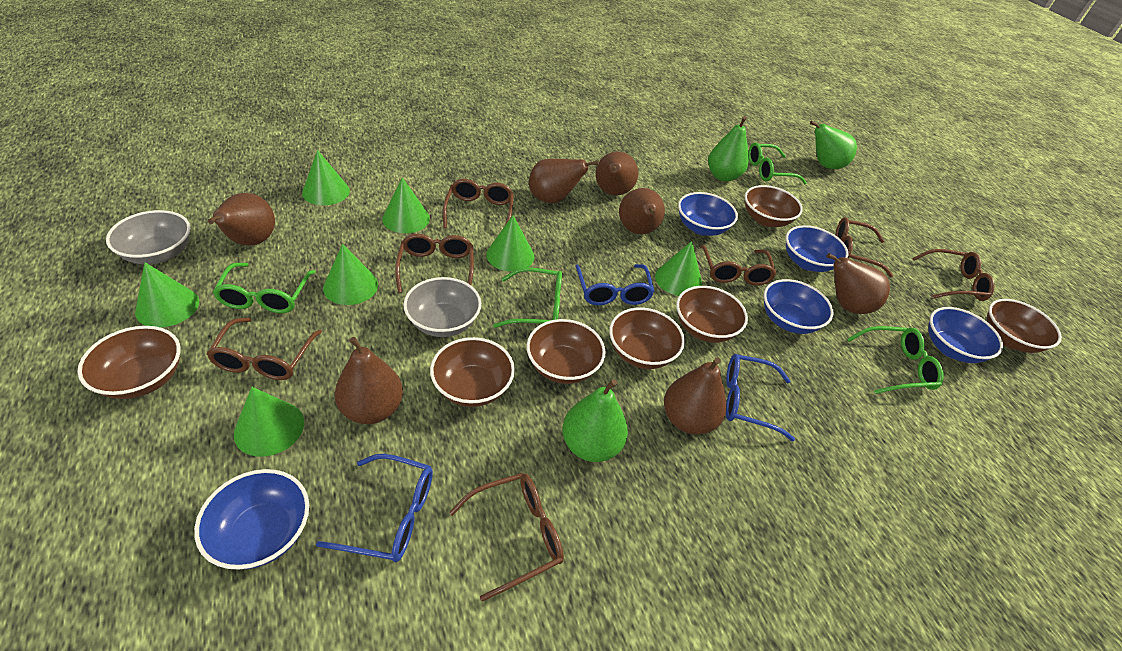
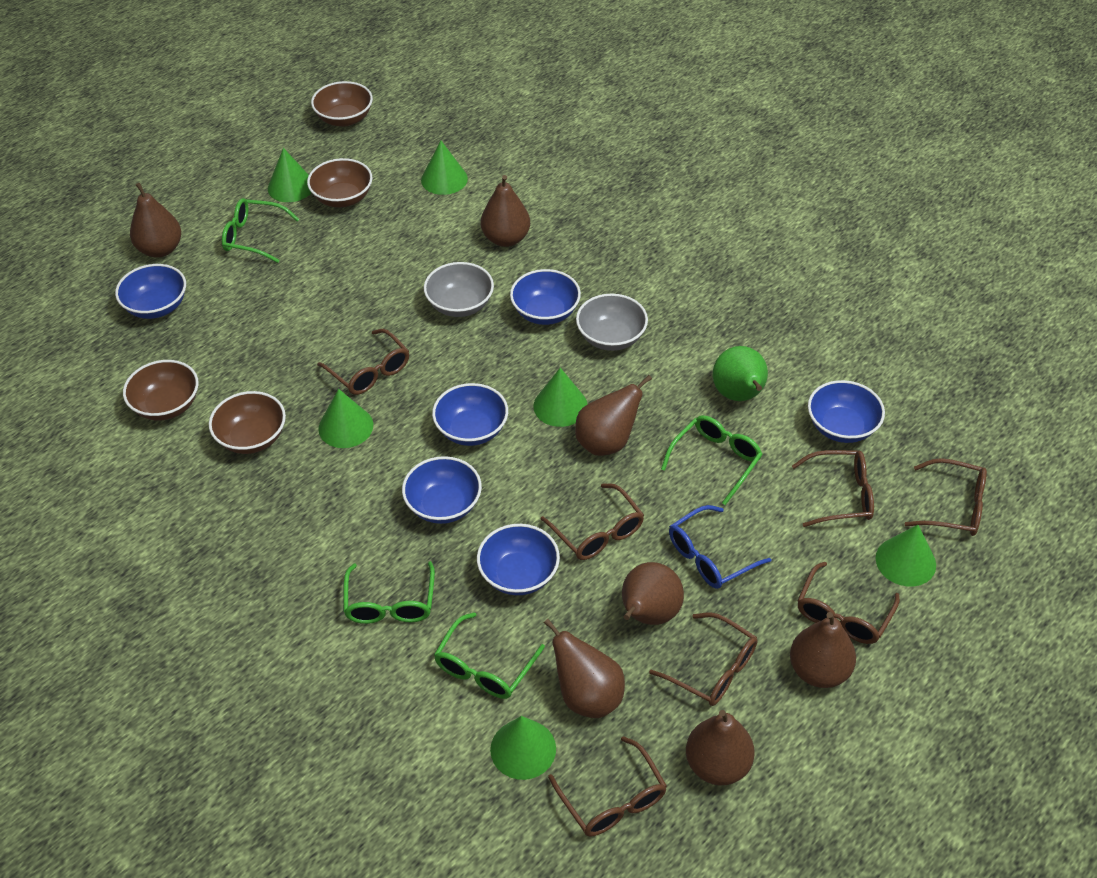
blue bowl: 5 -> 6
blue glasses: 3 -> 1
brown bowl: 7 -> 4
green cone: 7 -> 6
green pear: 3 -> 1

